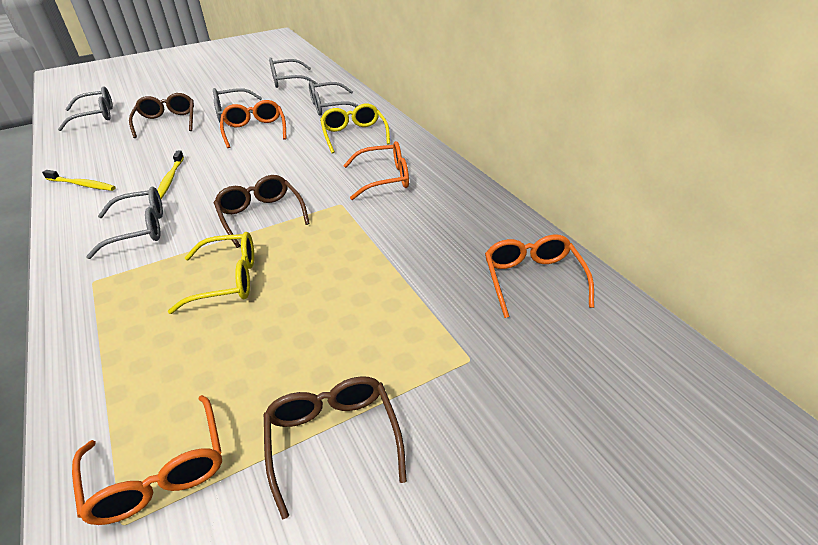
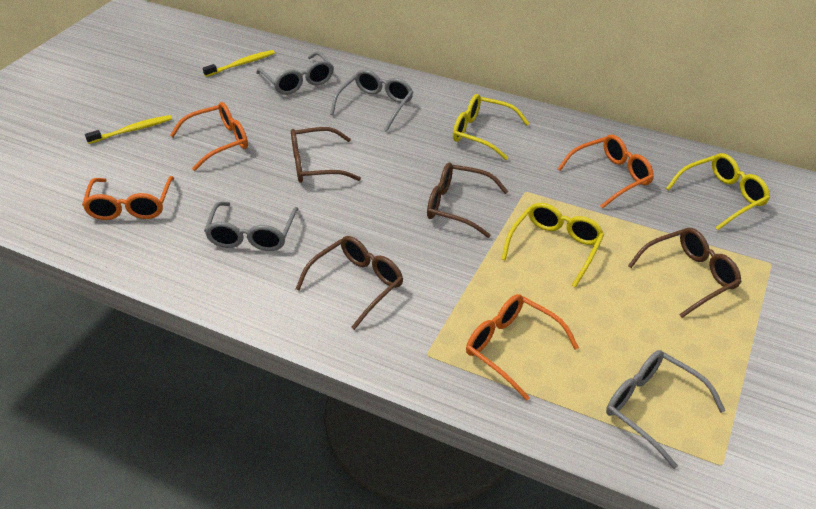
brown glasses: 3 -> 4
grey glasses: 5 -> 4
yellow glasses: 2 -> 3

